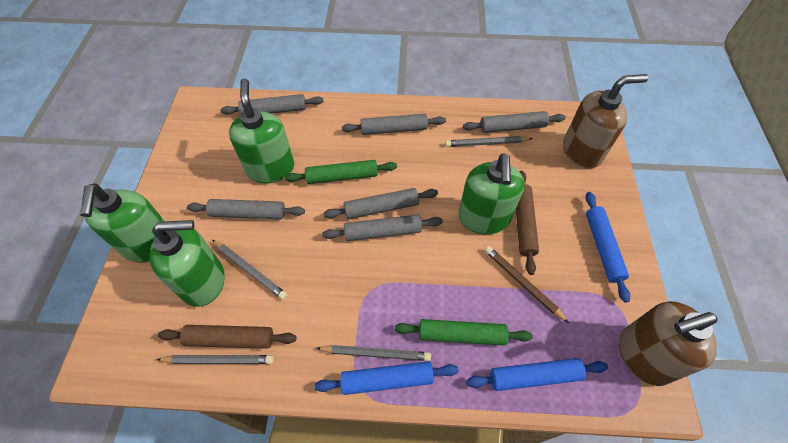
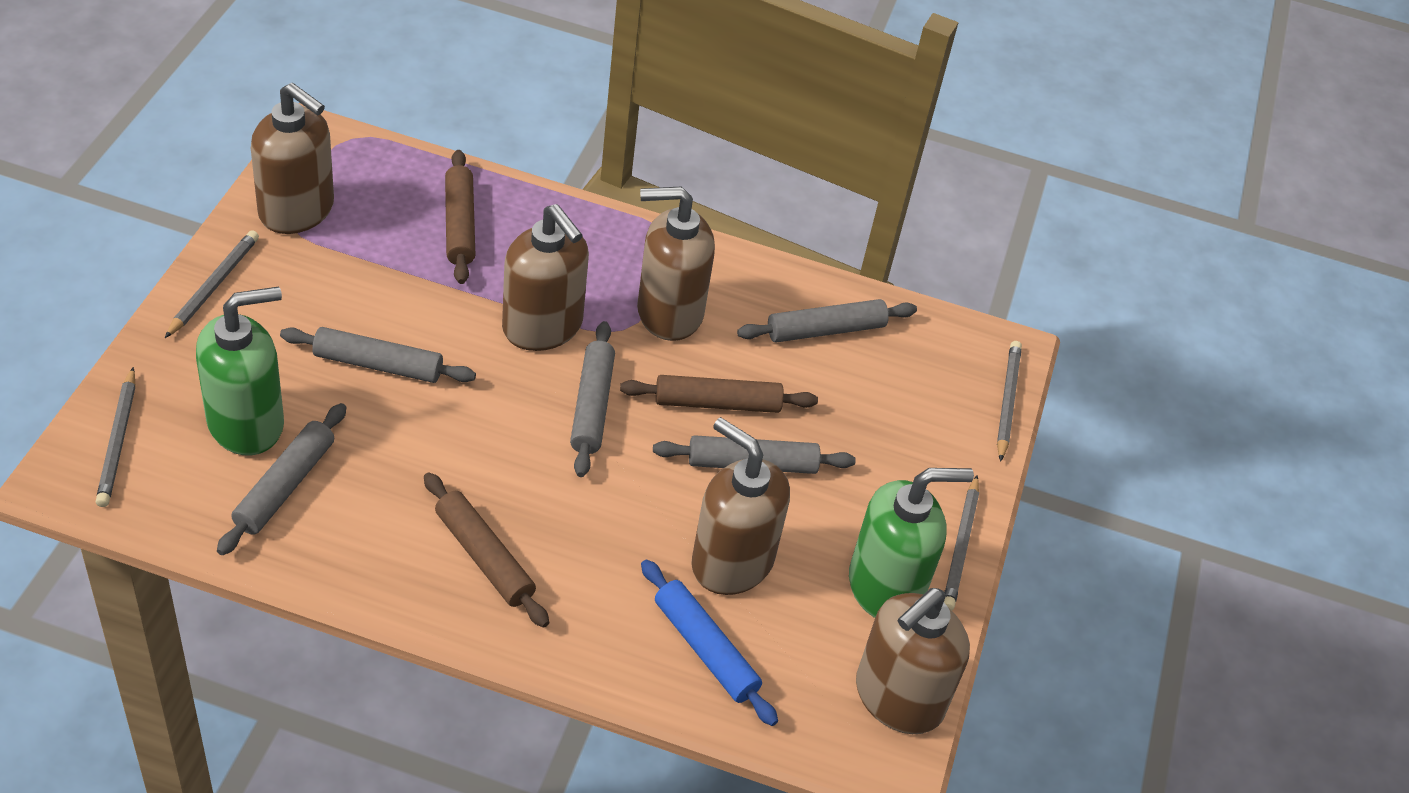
blue rolling pin: 3 -> 1
brown pencil: 1 -> 0
brown rolling pin: 2 -> 3
brown soap dispenser: 2 -> 5
green rolling pin: 2 -> 0
green soap dispenser: 4 -> 2
grey rolling pin: 6 -> 5

